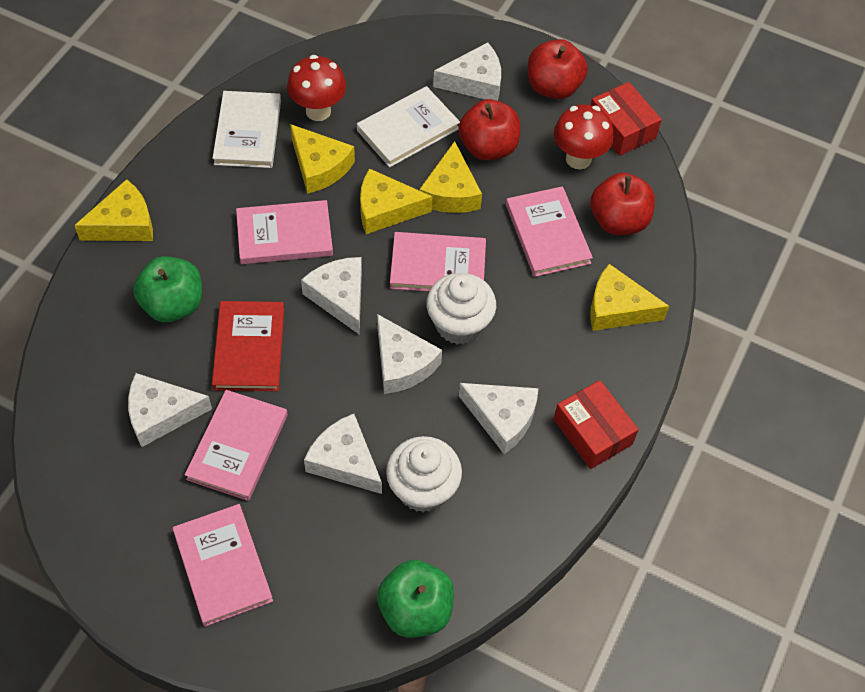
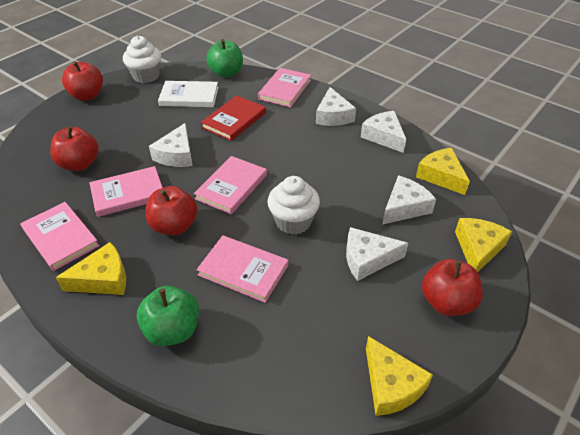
red apple: 3 -> 4
red box: 2 -> 0
red mushroom: 2 -> 0
white book: 2 -> 1
white cheese: 6 -> 5
yellow cheese: 5 -> 4

